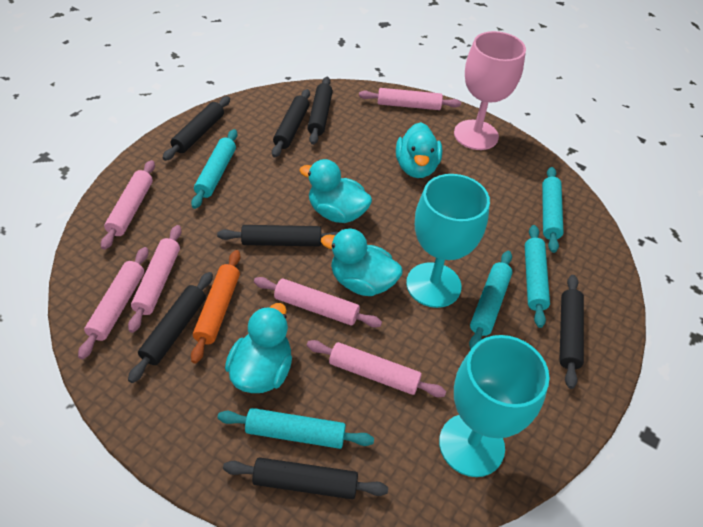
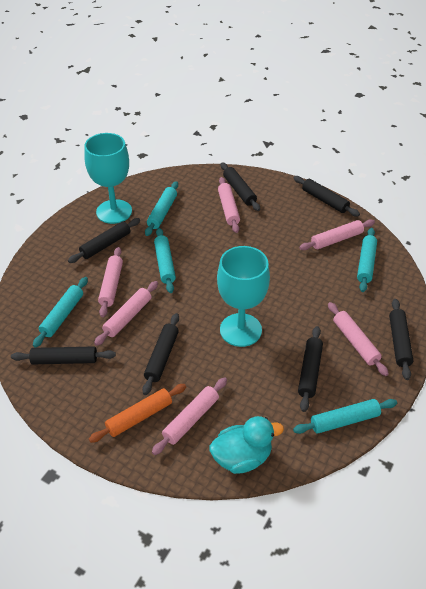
pink goblet: 1 -> 0
turquoise duck: 4 -> 1

